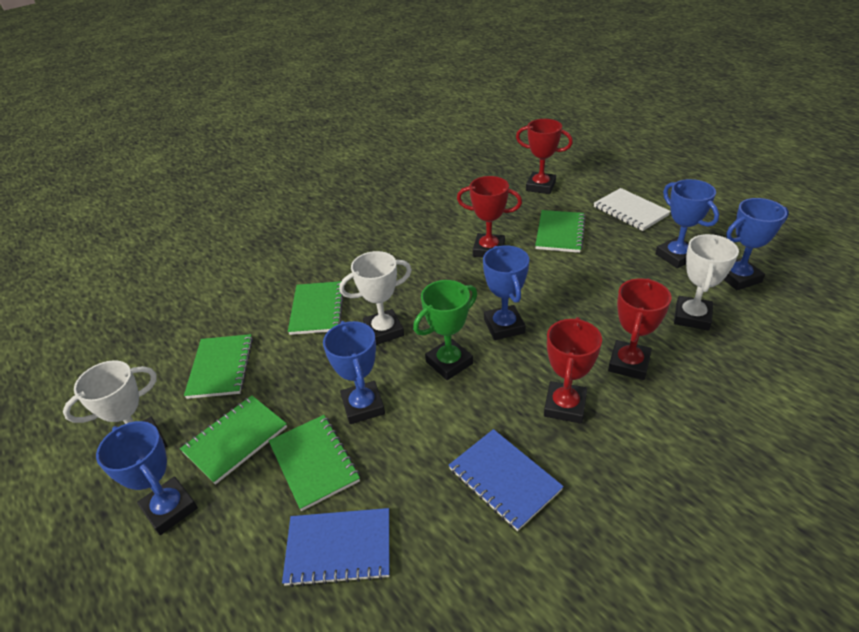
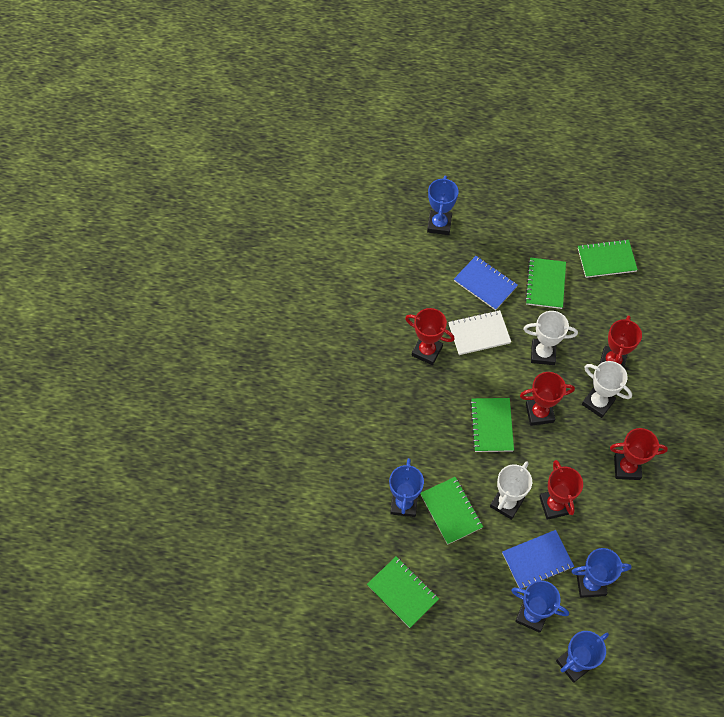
green trophy: 1 -> 0
red trophy: 4 -> 5

